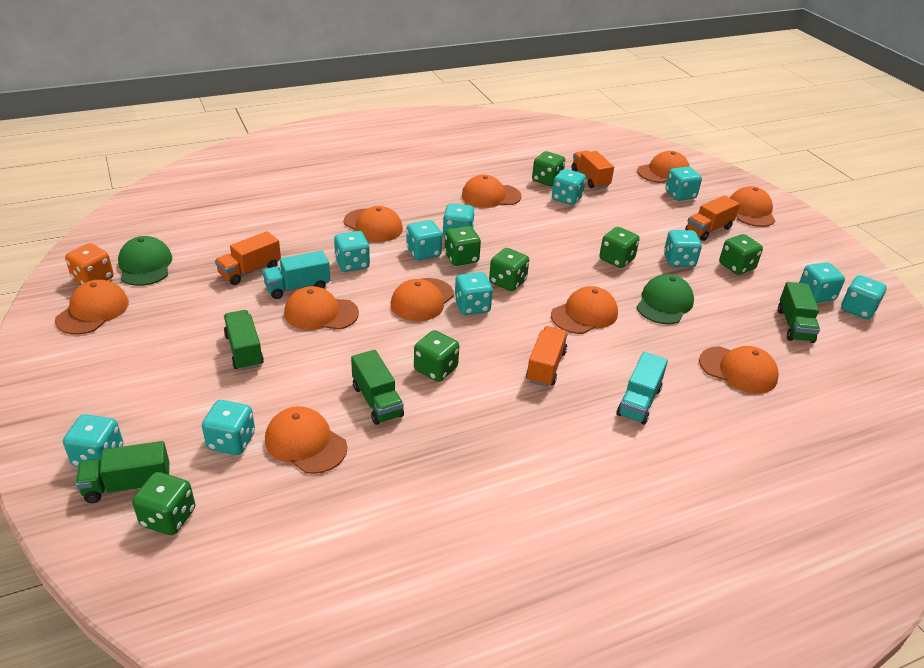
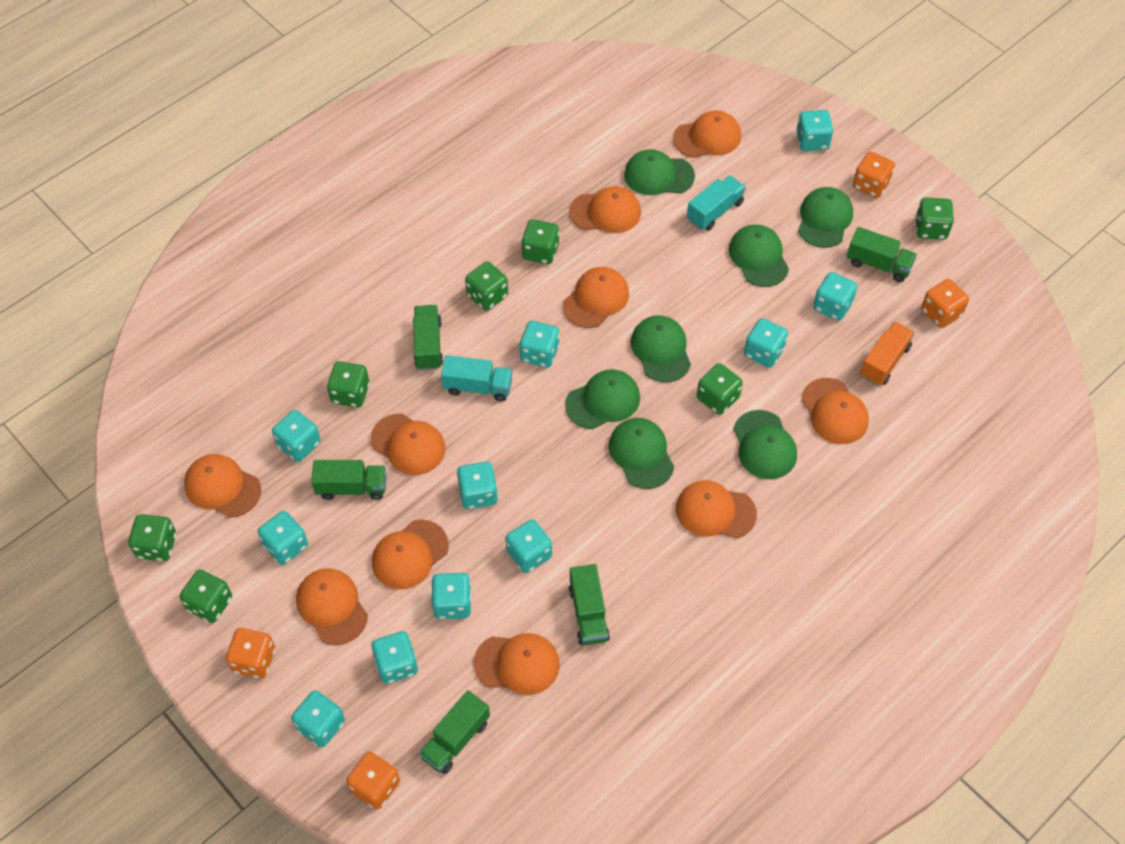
green cap: 2 -> 7
green truck: 4 -> 5
orange dice: 1 -> 4
orange truck: 4 -> 1

